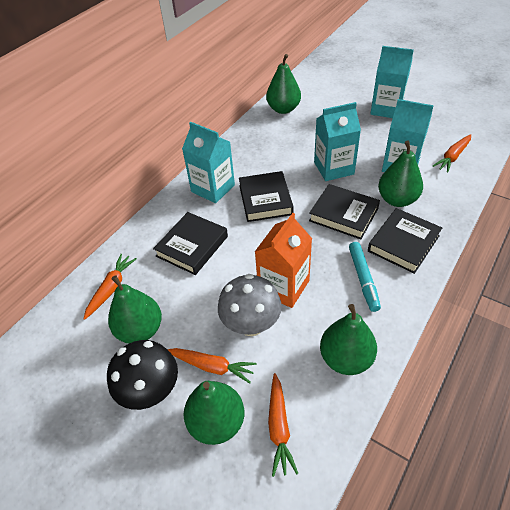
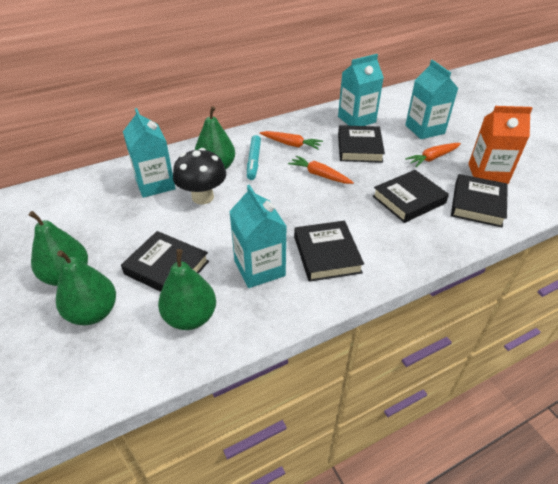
black book: 4 -> 5
green pear: 5 -> 4
grey mushroom: 1 -> 0
orange carrot: 4 -> 3

